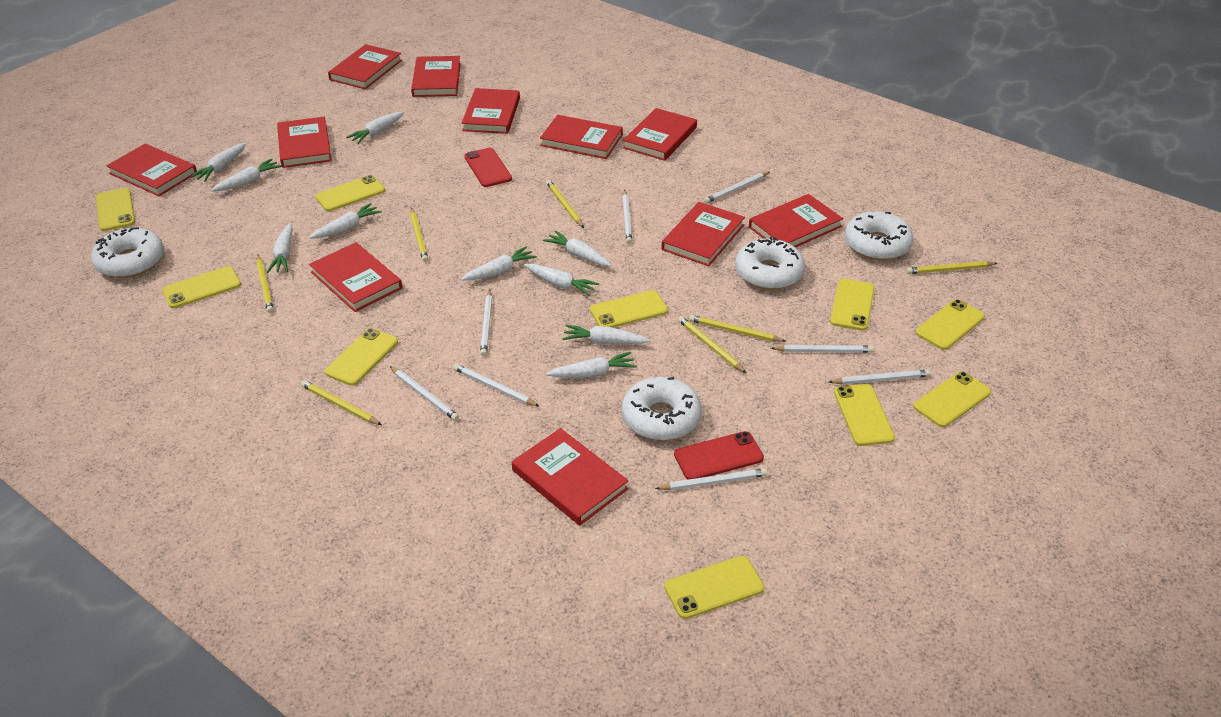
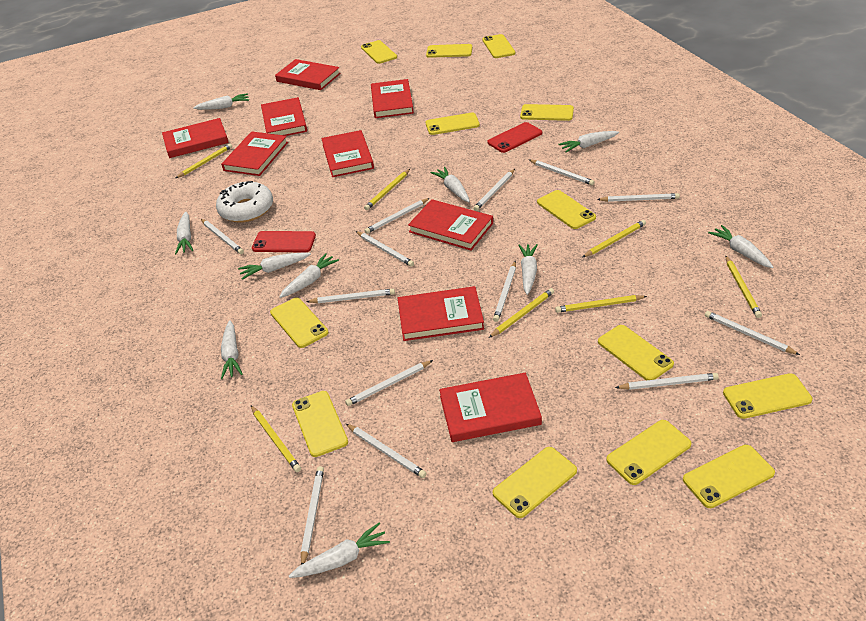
red book: 11 -> 9
white donut: 4 -> 1
white pencil: 8 -> 13
yellow phone: 10 -> 13

